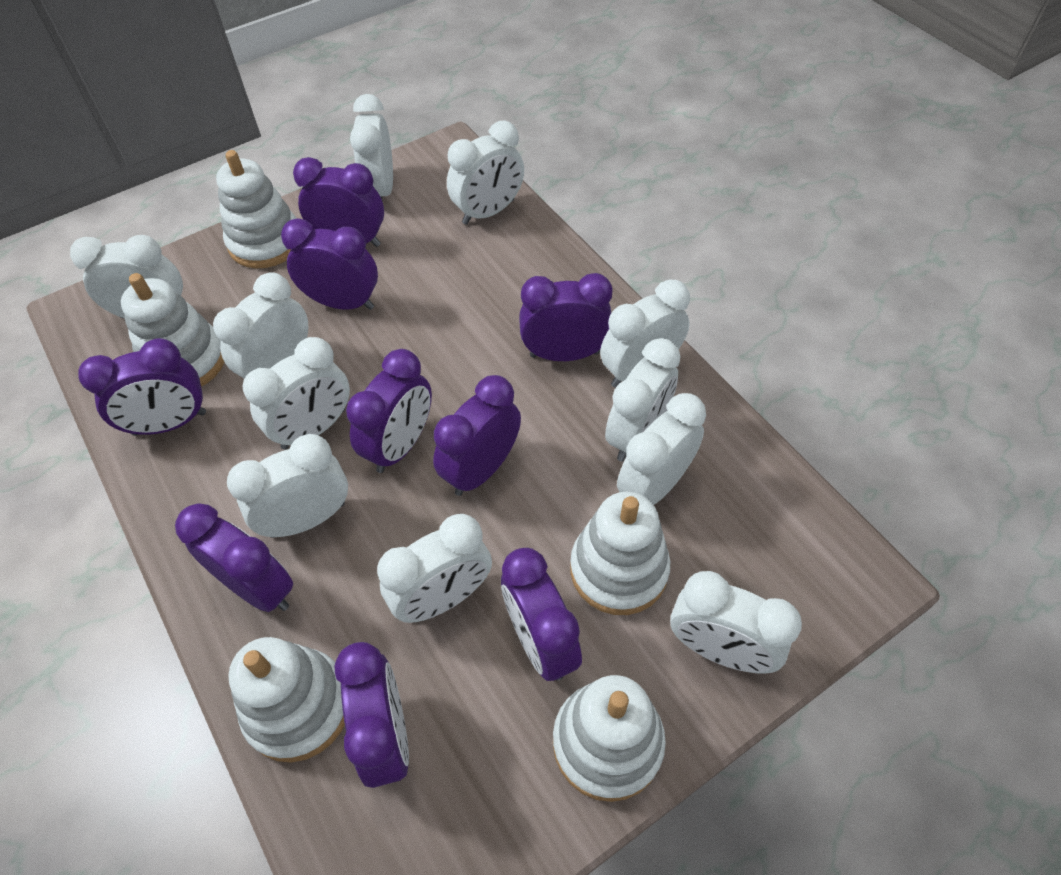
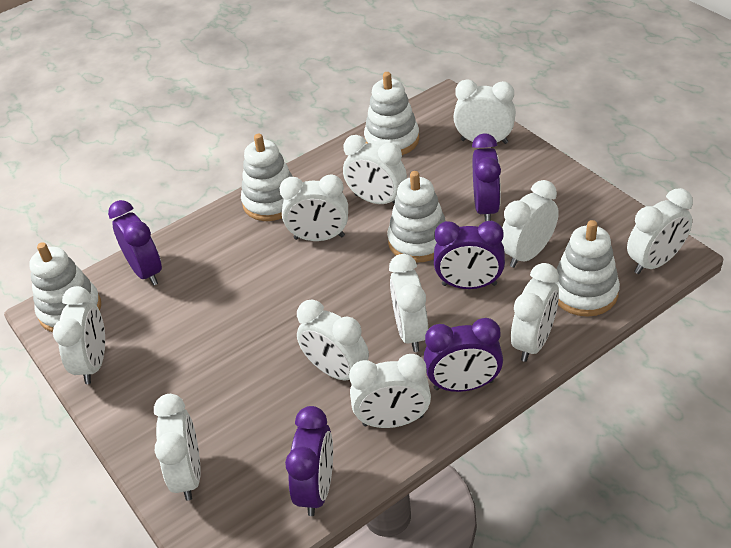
purple clock: 9 -> 5

